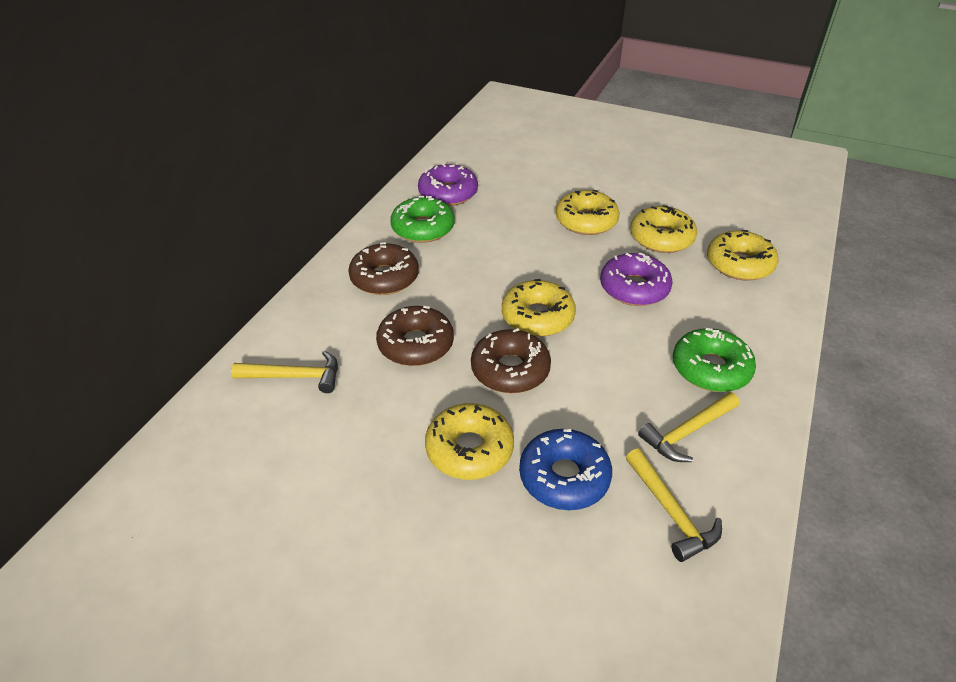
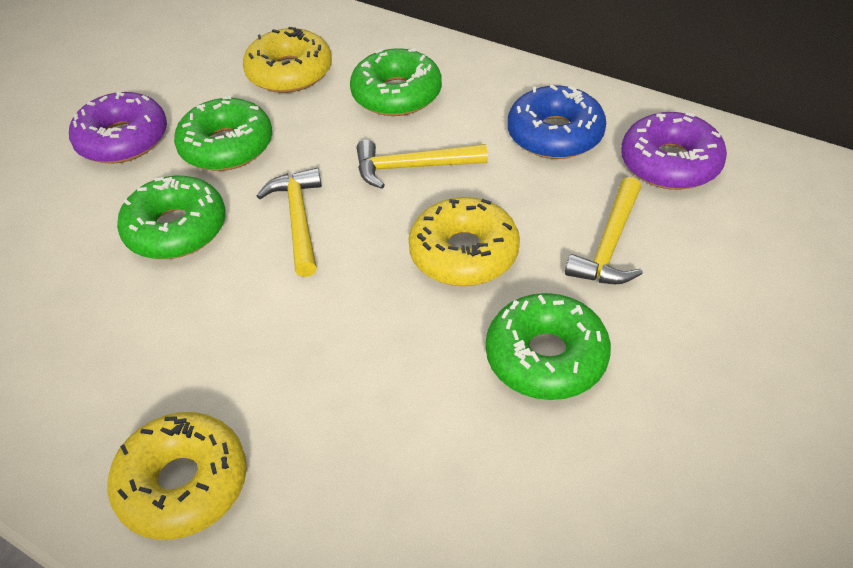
brown donut: 3 -> 0
green donut: 2 -> 4
yellow donut: 5 -> 3

